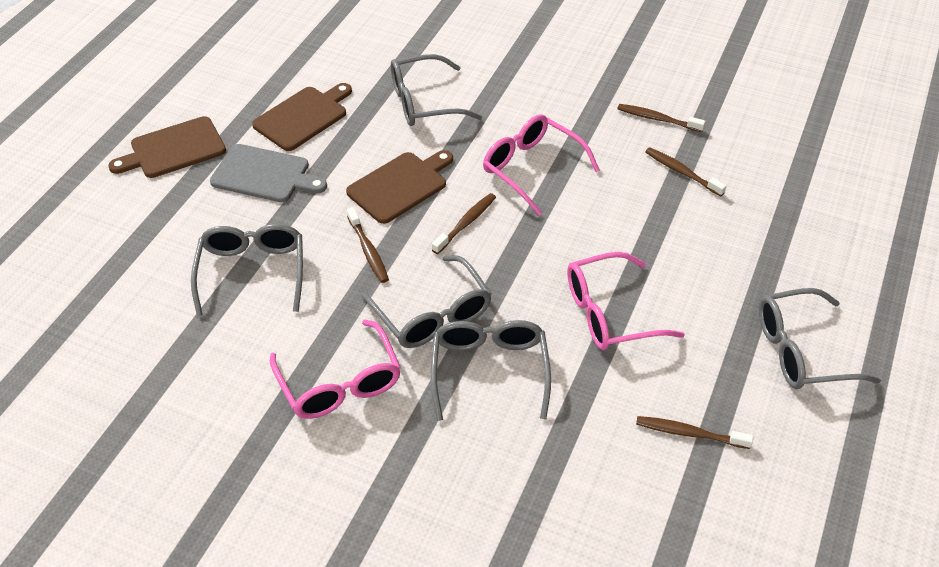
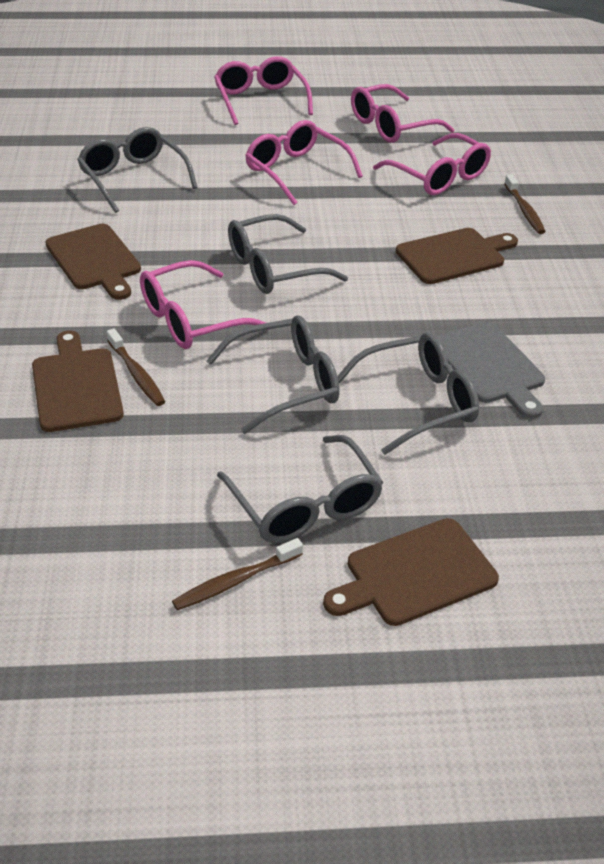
brown cutting board: 3 -> 4
brown toothbrush: 5 -> 3
pink glasses: 3 -> 5

